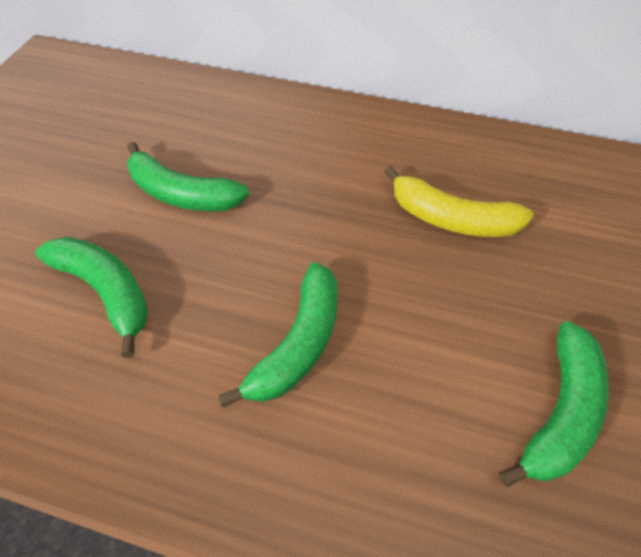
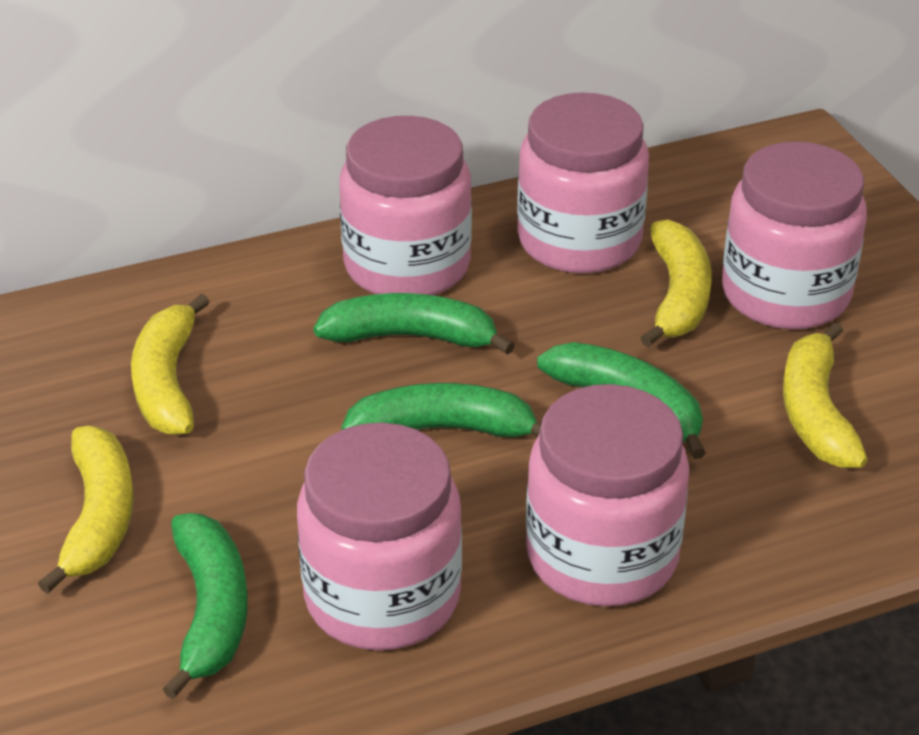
pink jar: 0 -> 5
yellow banana: 1 -> 4

